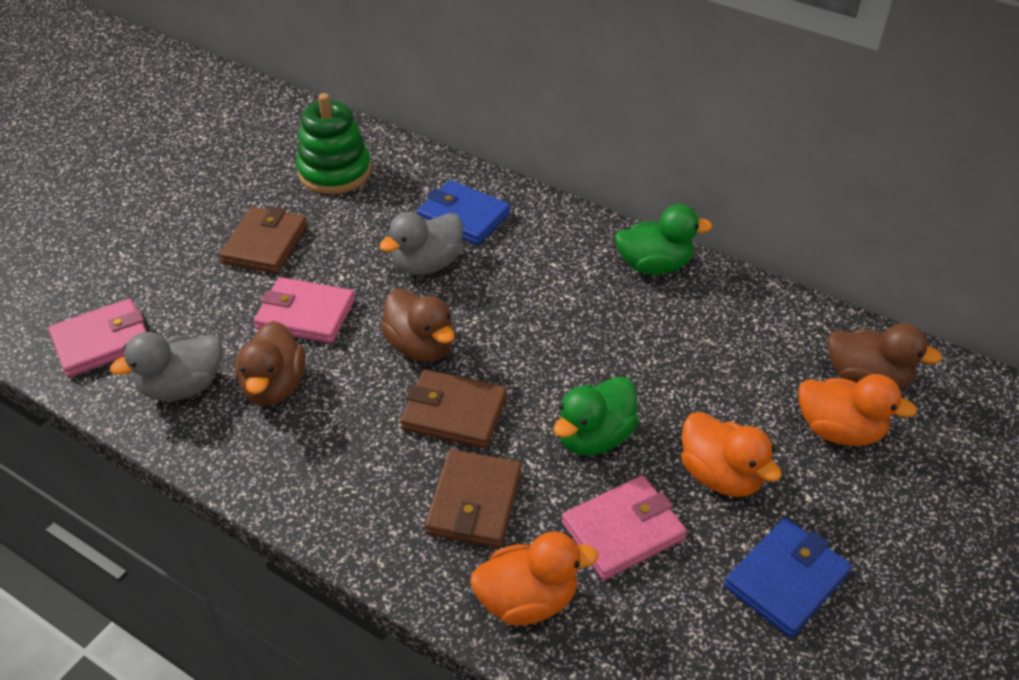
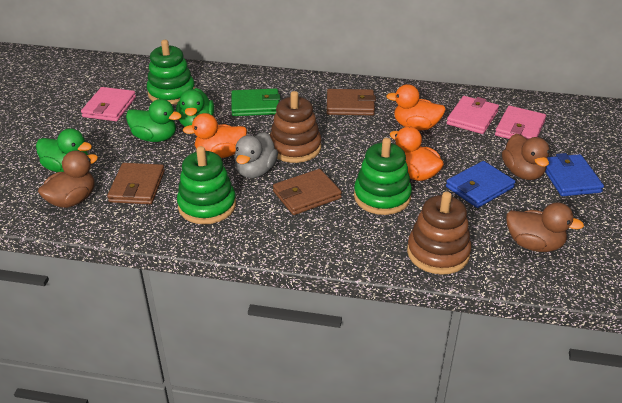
brown stacking toy: 0 -> 2
green duck: 2 -> 3
green stacking toy: 1 -> 3
green wallet: 0 -> 1
grey duck: 2 -> 1

